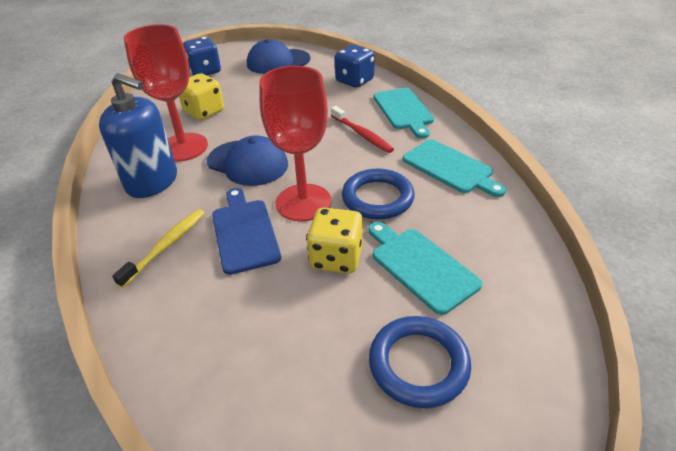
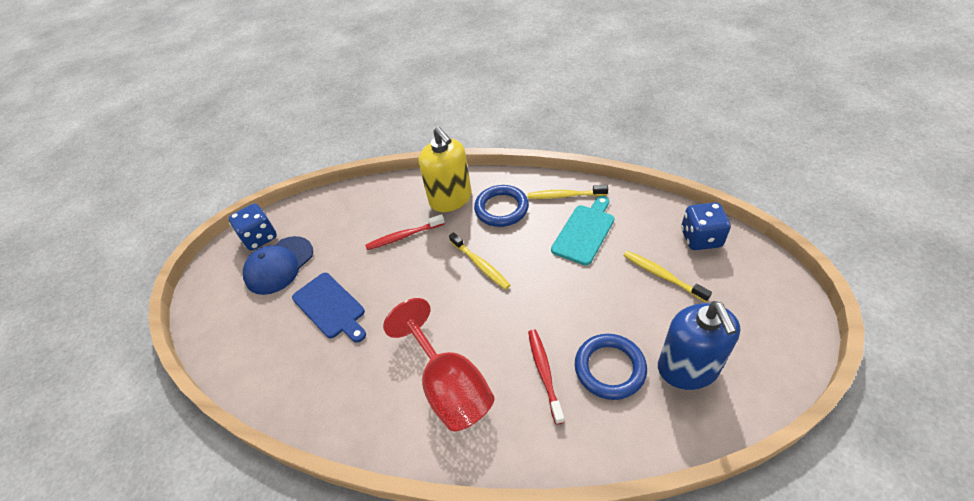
blue cap: 2 -> 1
red goblet: 2 -> 1
red toothbrush: 1 -> 2
turquoise cutting board: 3 -> 1
yellow dice: 2 -> 0
yellow soap dispenser: 0 -> 1
yellow toothbrush: 1 -> 3

